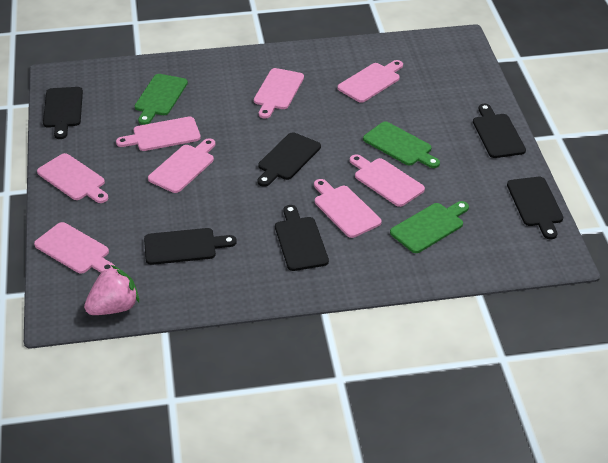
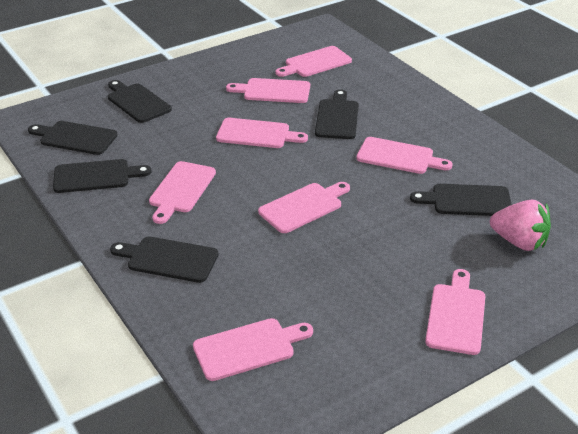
green cutting board: 3 -> 0

